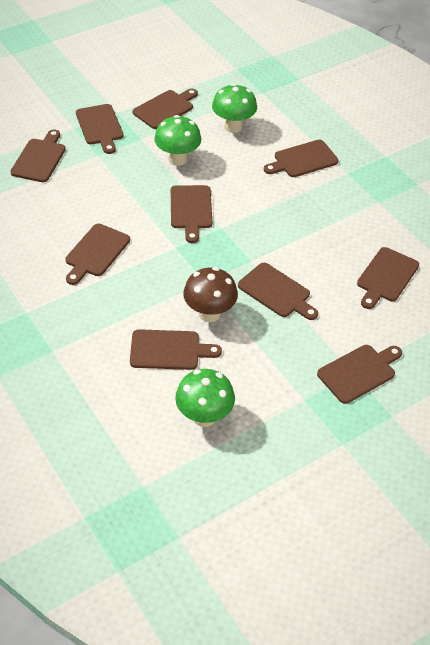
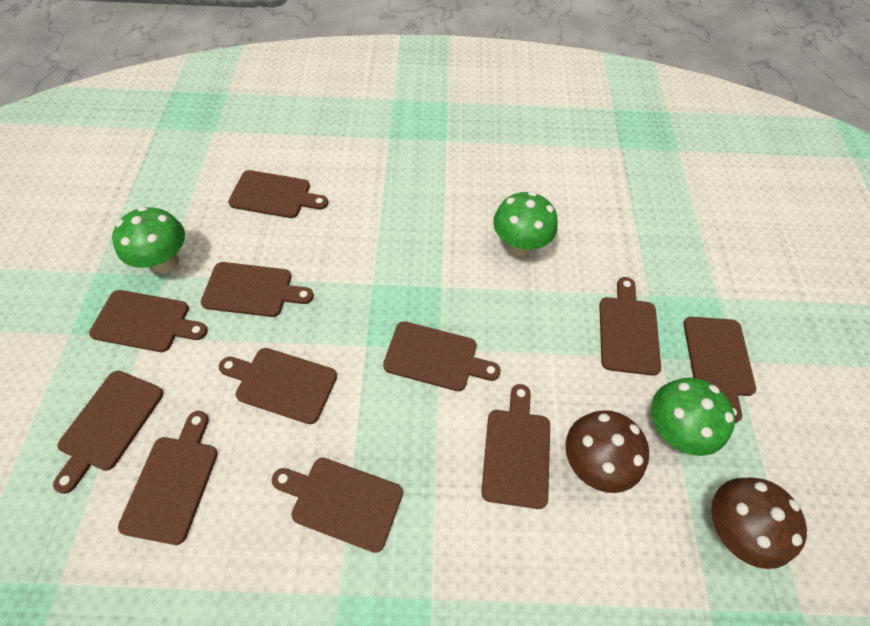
brown cutting board: 10 -> 11
brown mushroom: 1 -> 2

